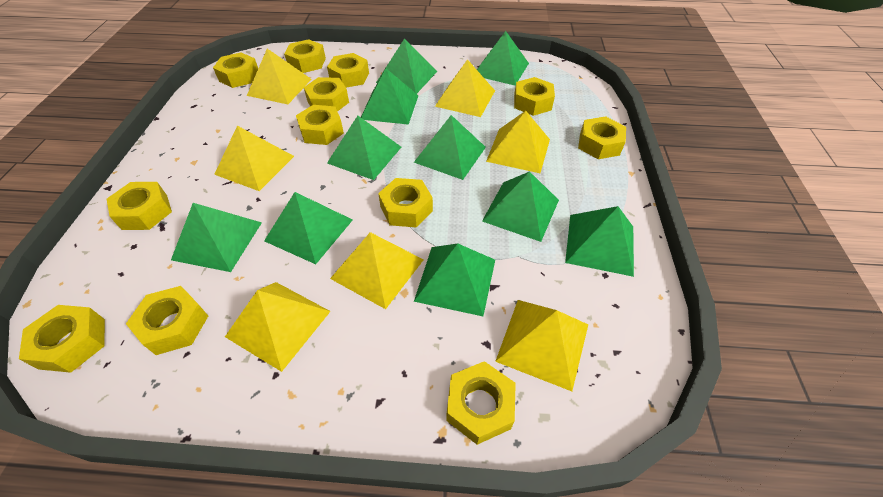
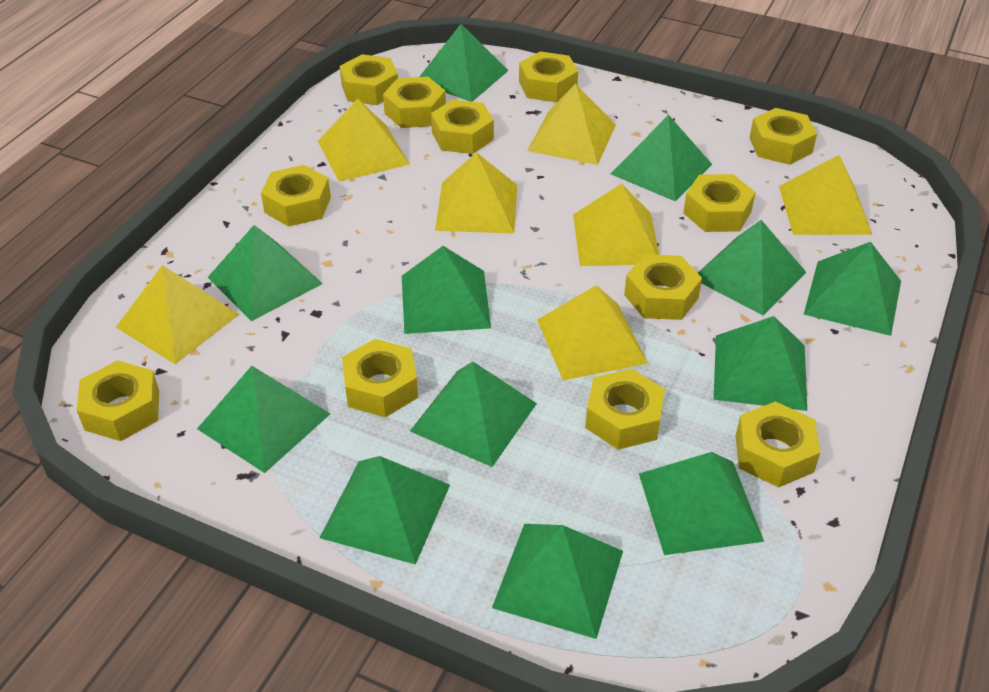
green pyramid: 10 -> 12

